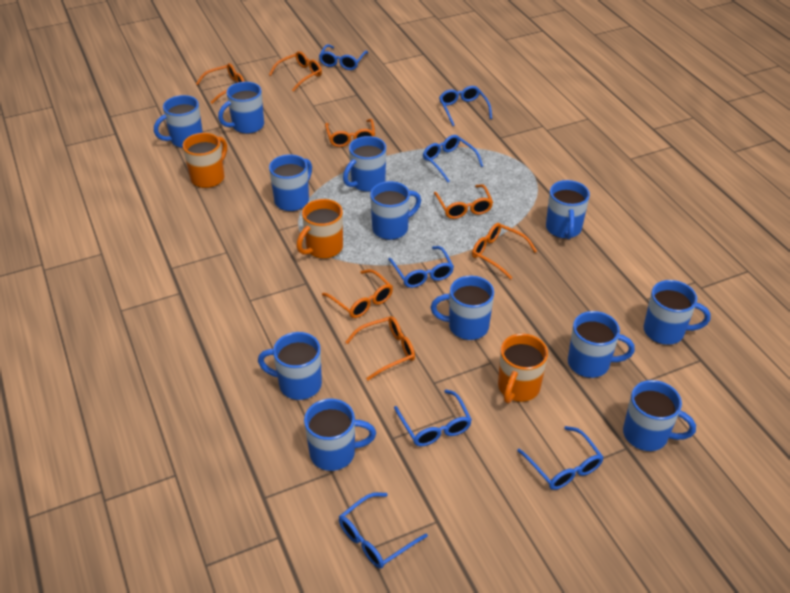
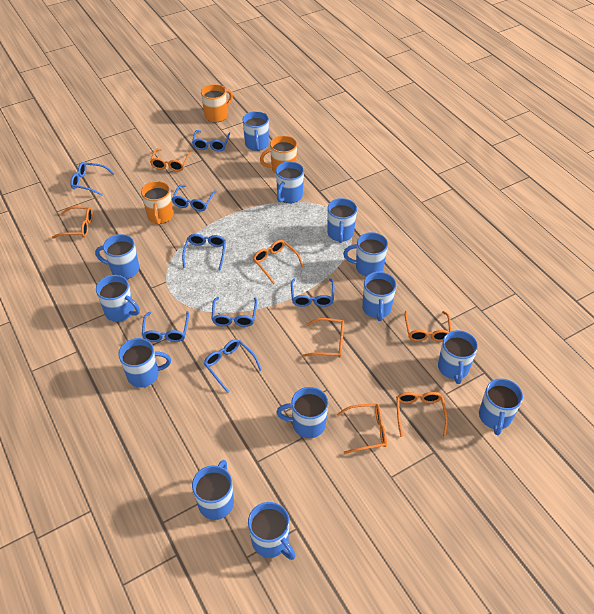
blue glasses: 7 -> 8
blue mug: 12 -> 13

